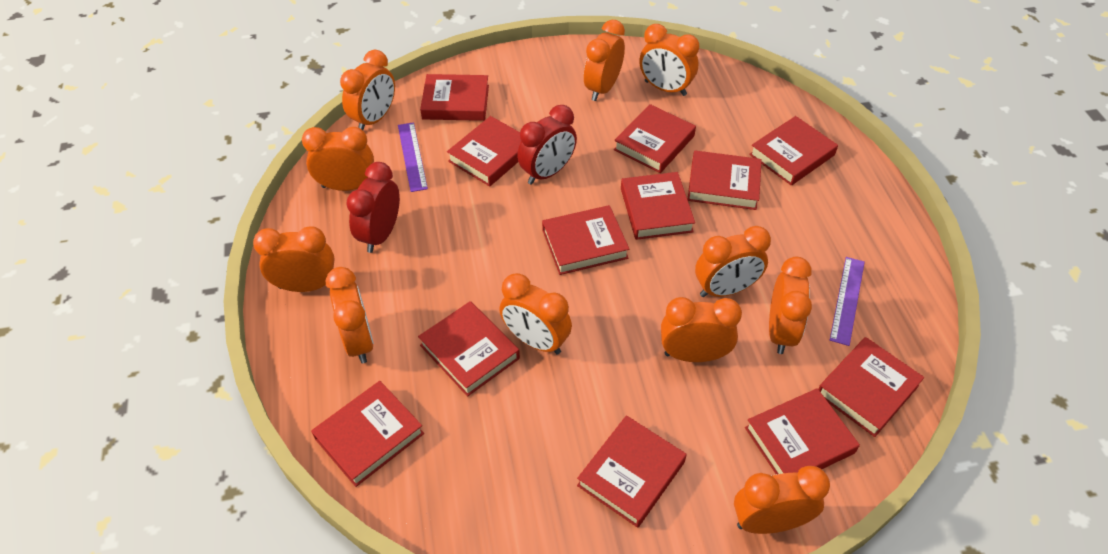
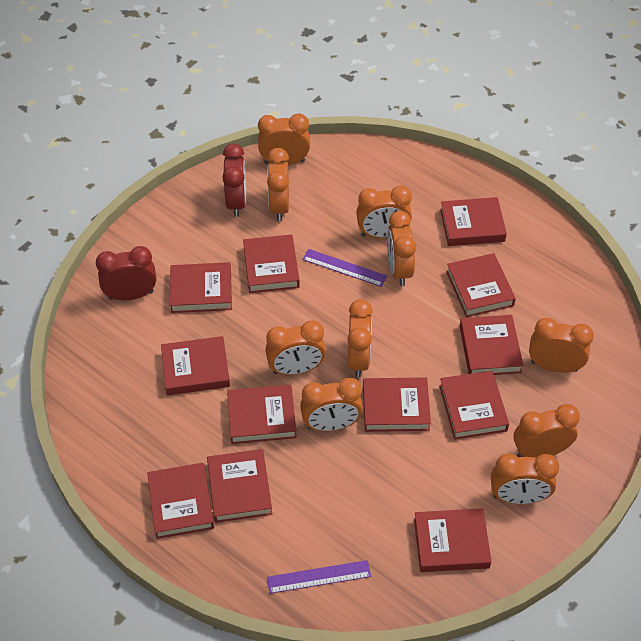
orange clock: 11 -> 10

